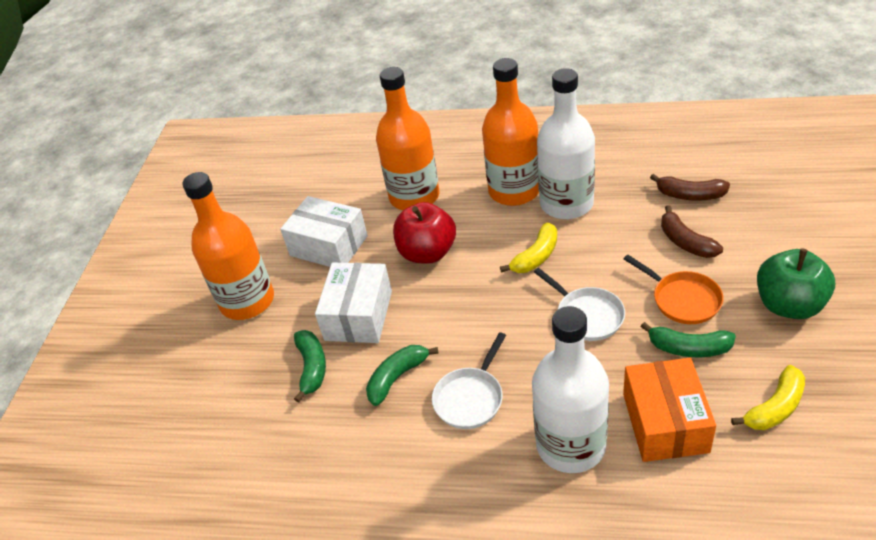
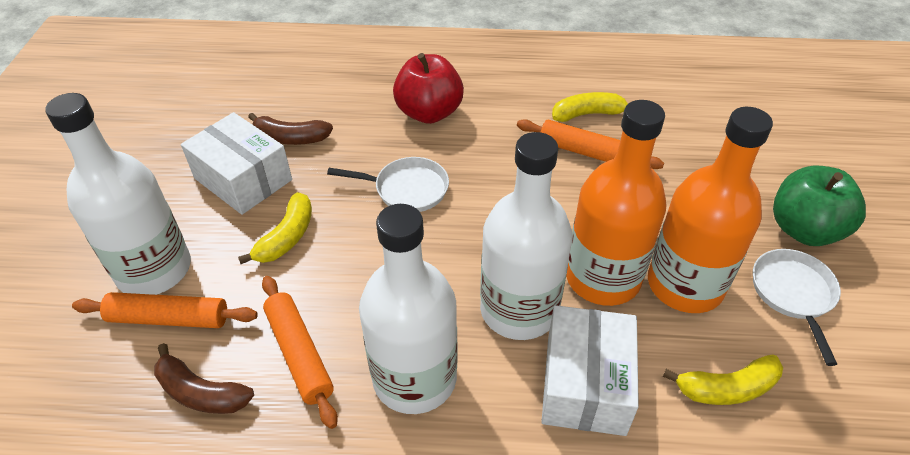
green banana: 3 -> 0
orange bottle: 3 -> 2
orange box: 1 -> 0
orange pan: 1 -> 0
orange rolling pin: 0 -> 3
white bottle: 2 -> 3
yellow banana: 2 -> 3

